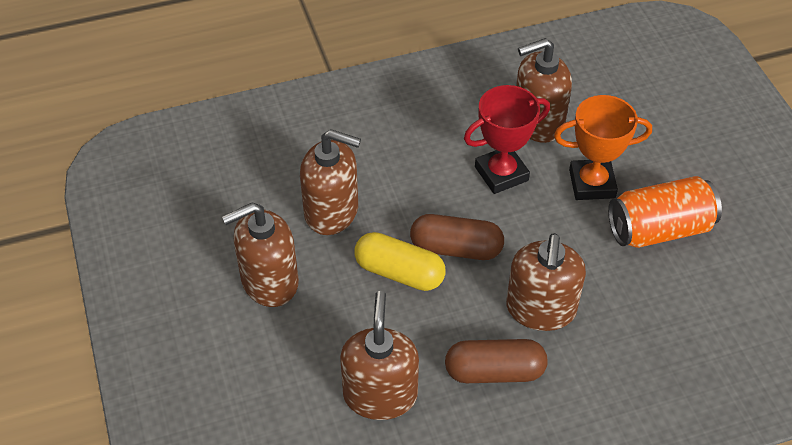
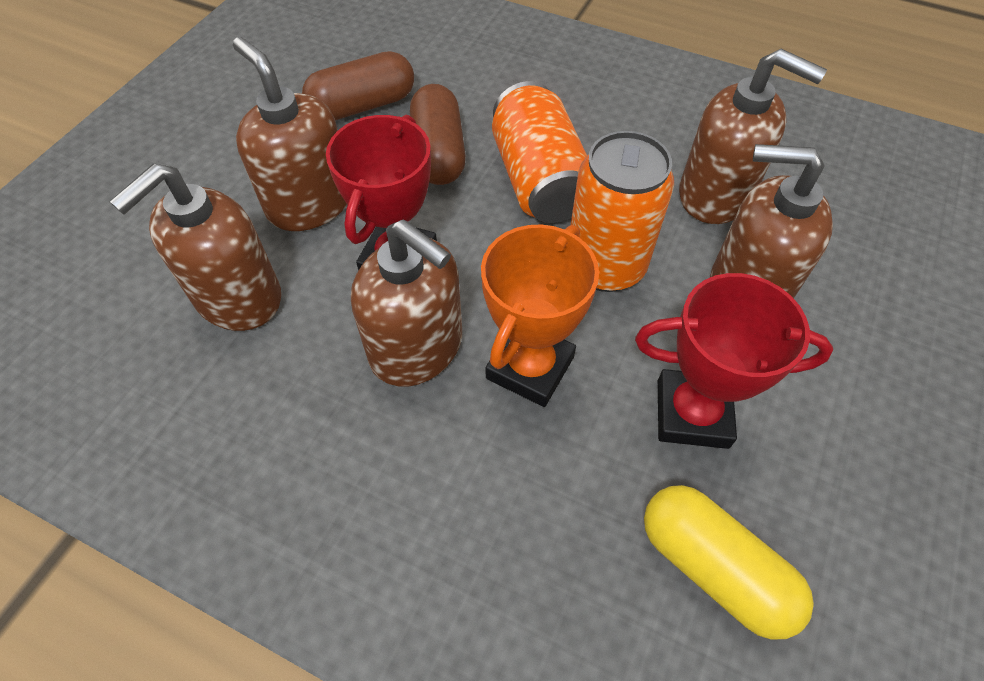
orange can: 1 -> 2
red trophy: 1 -> 2

